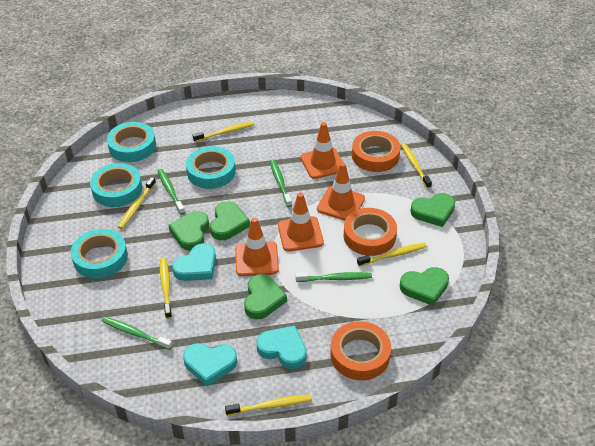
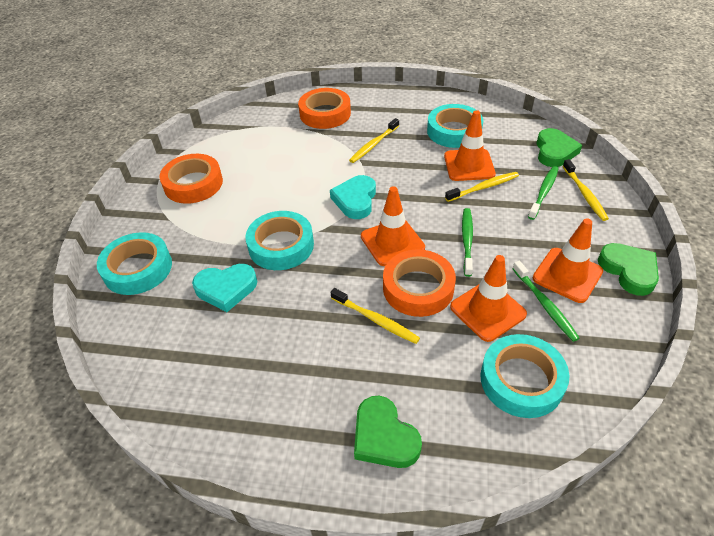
green heart: 5 -> 3
green toothbrush: 4 -> 3
turquoise heart: 3 -> 2
yellow toothbrush: 6 -> 4

